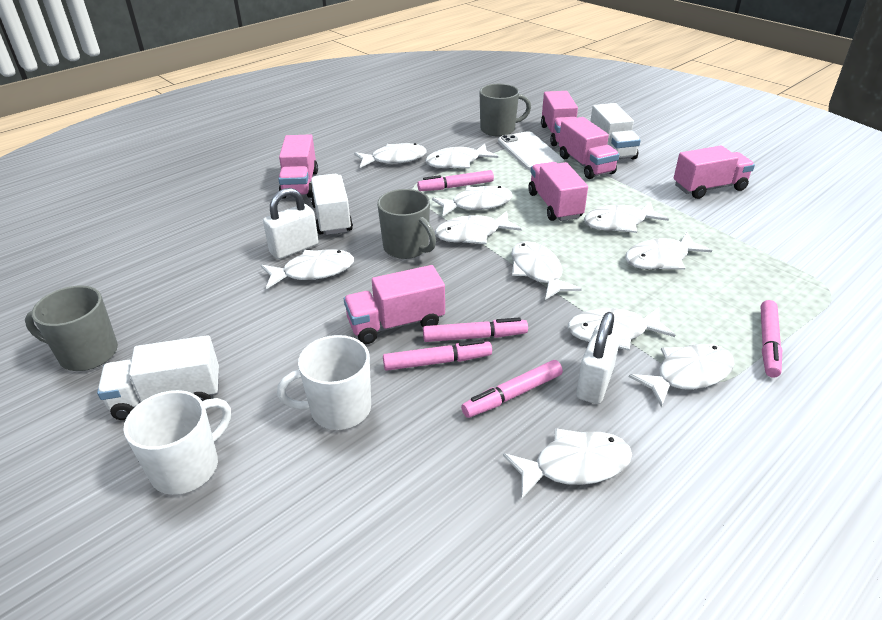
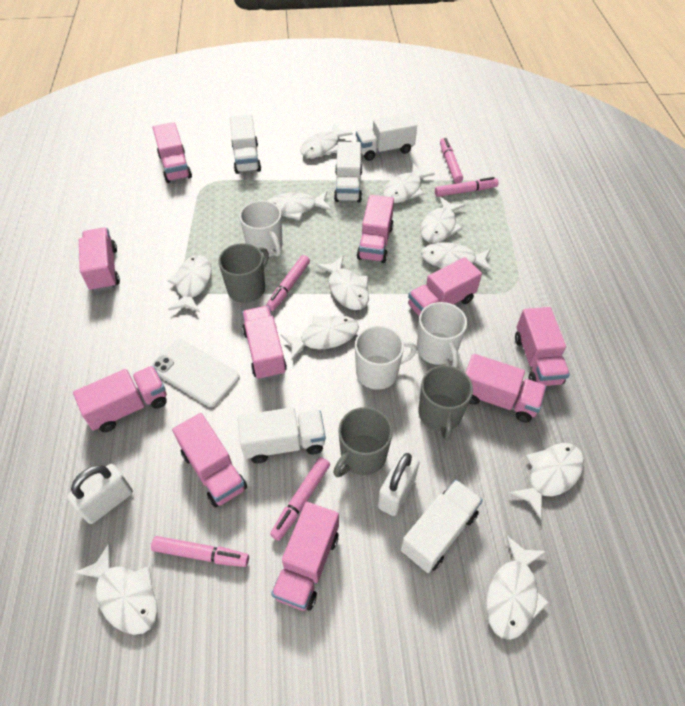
pink truck: 6 -> 10
white mug: 2 -> 3
white truck: 3 -> 5

